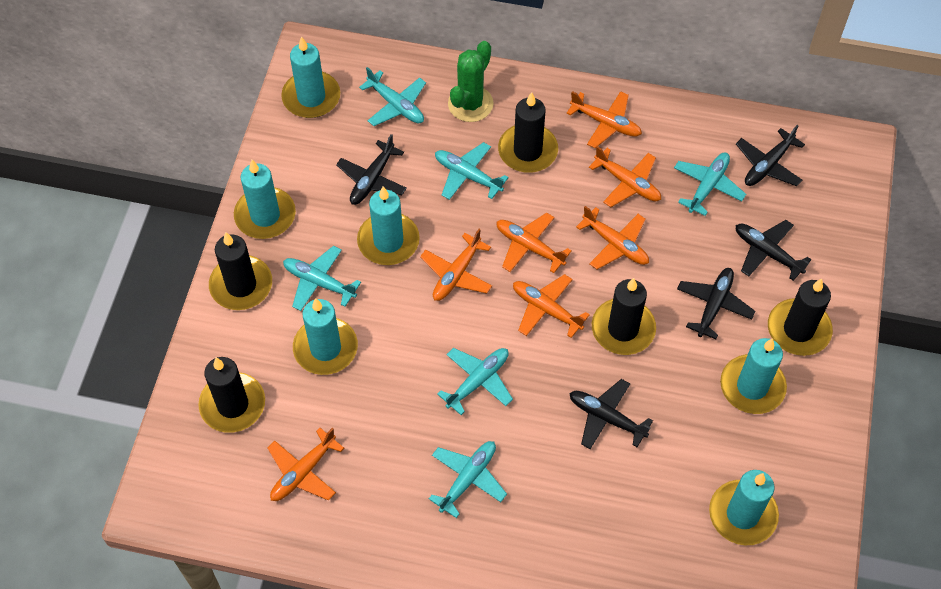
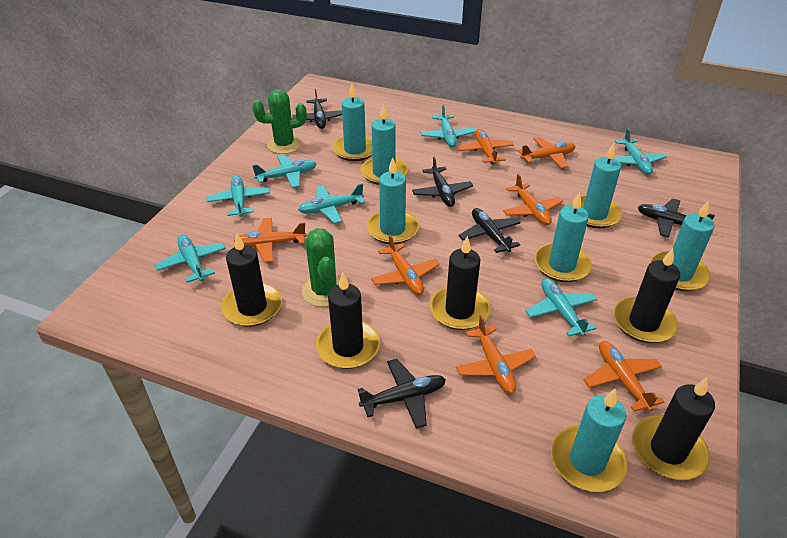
green cactus: 1 -> 2
turquoise candle: 6 -> 7
turquoise plane: 6 -> 7

